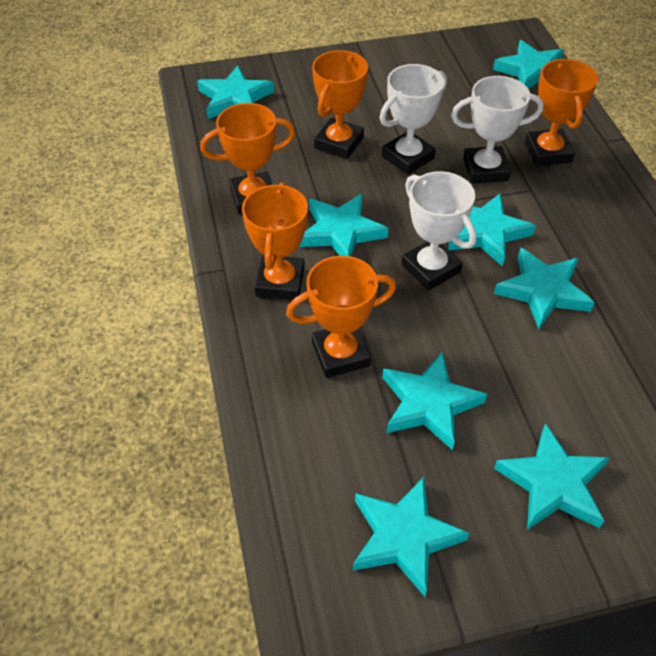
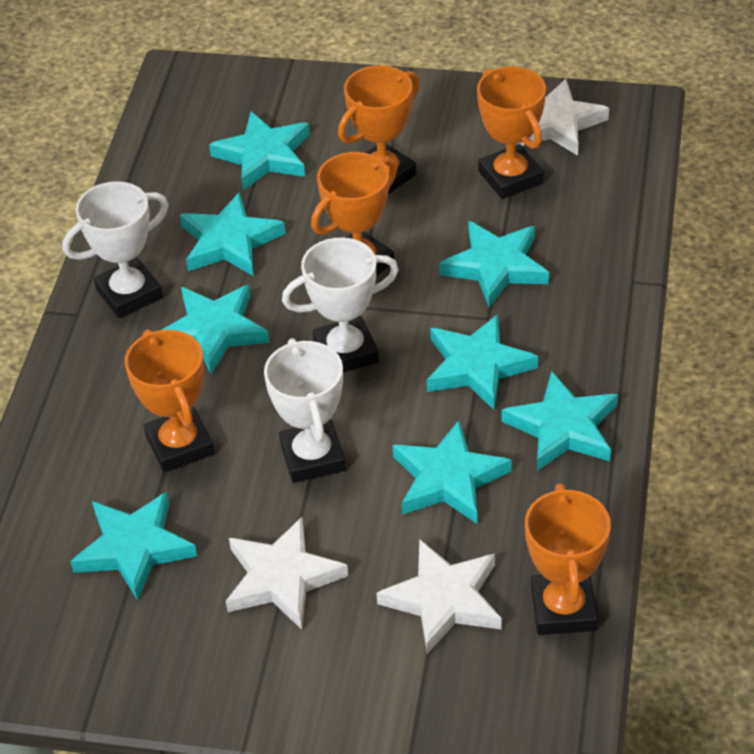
white star: 0 -> 3

